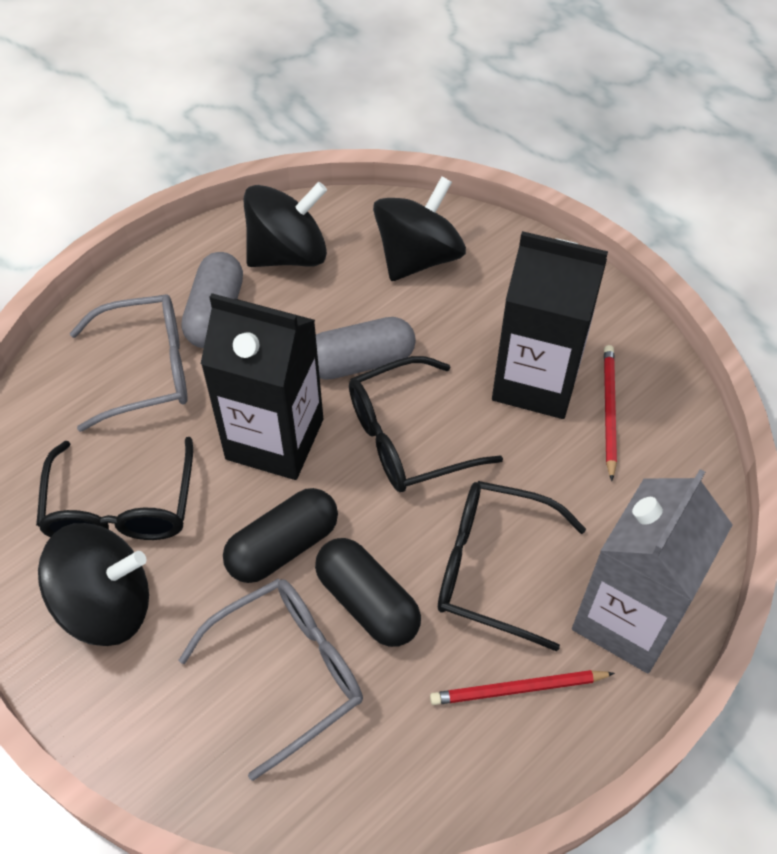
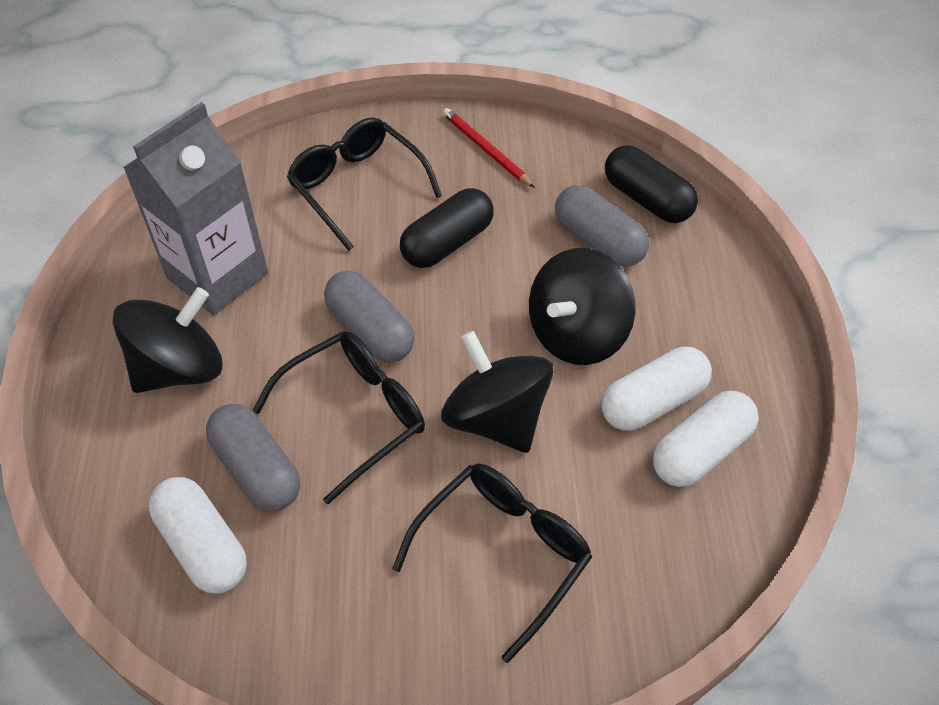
black carton: 2 -> 0
grey capsule: 2 -> 3
grey glasses: 2 -> 0
red pencil: 2 -> 1
white capsule: 0 -> 3

